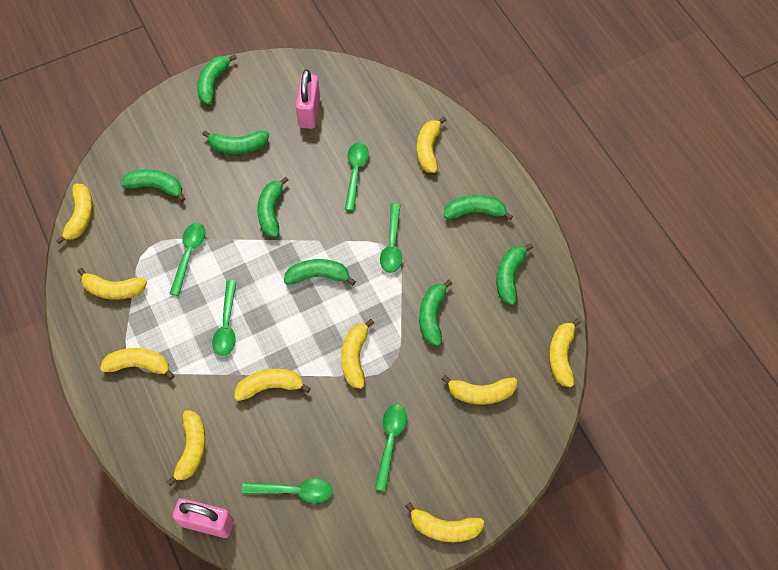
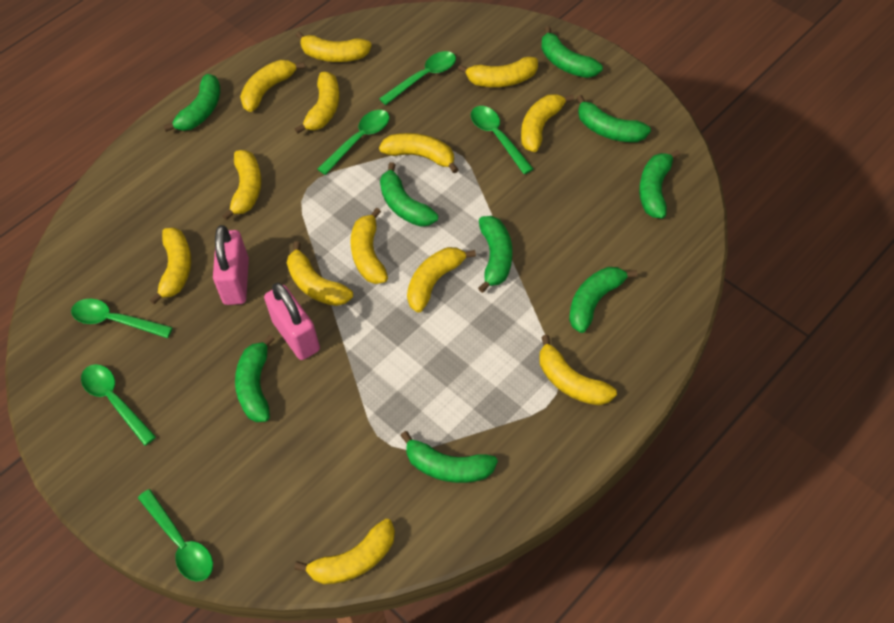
green banana: 8 -> 9
yellow banana: 10 -> 13

